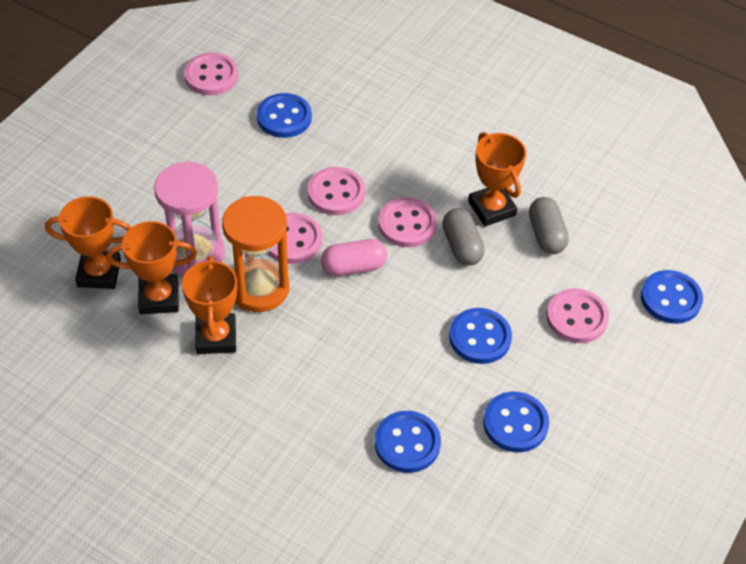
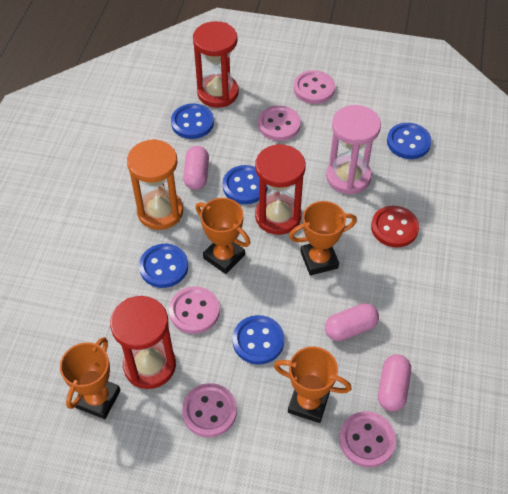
grey capsule: 2 -> 0
pink capsule: 1 -> 3
red button: 0 -> 1
red hourglass: 0 -> 3

